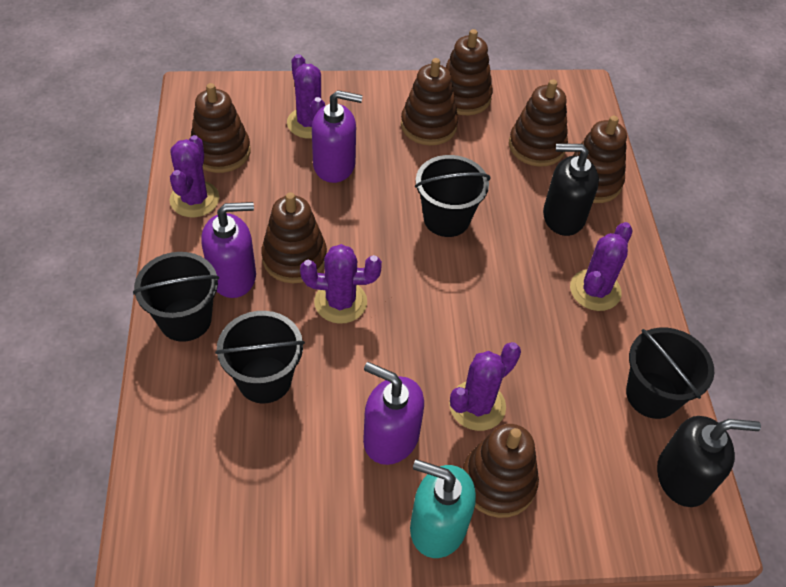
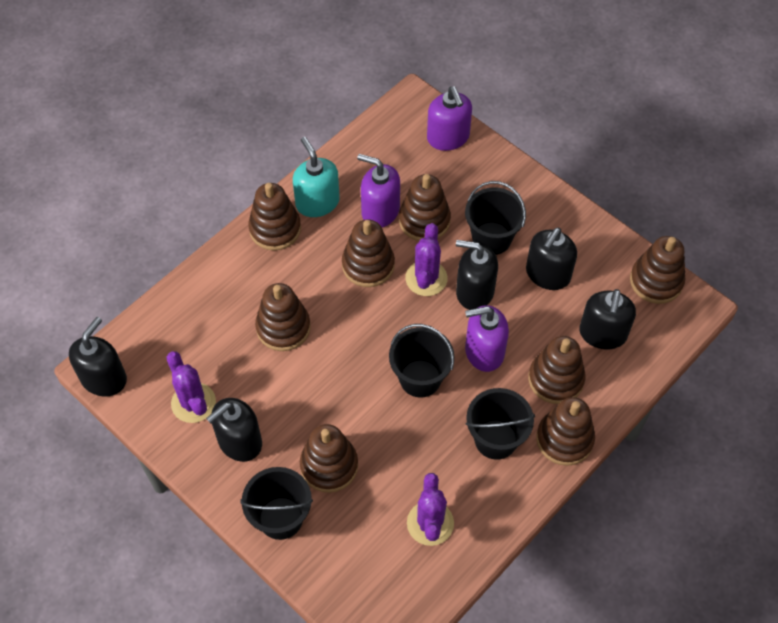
black soap dispenser: 2 -> 5
brown stacking toy: 7 -> 8
purple cactus: 5 -> 3

